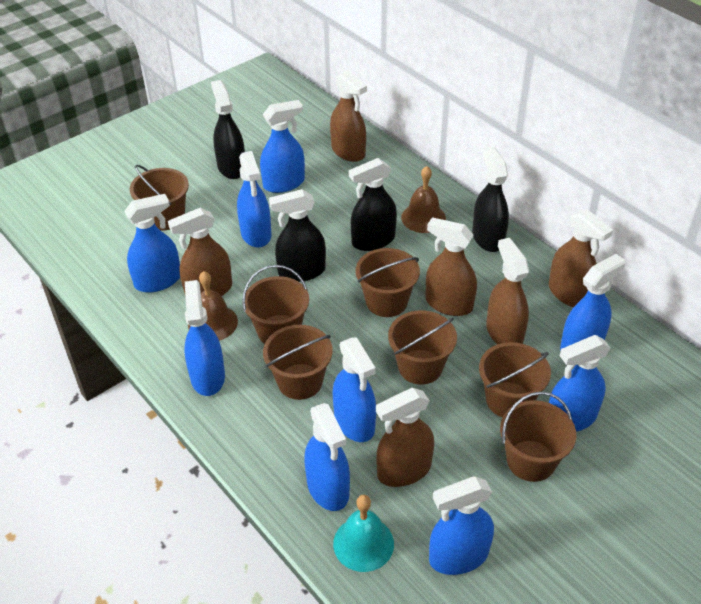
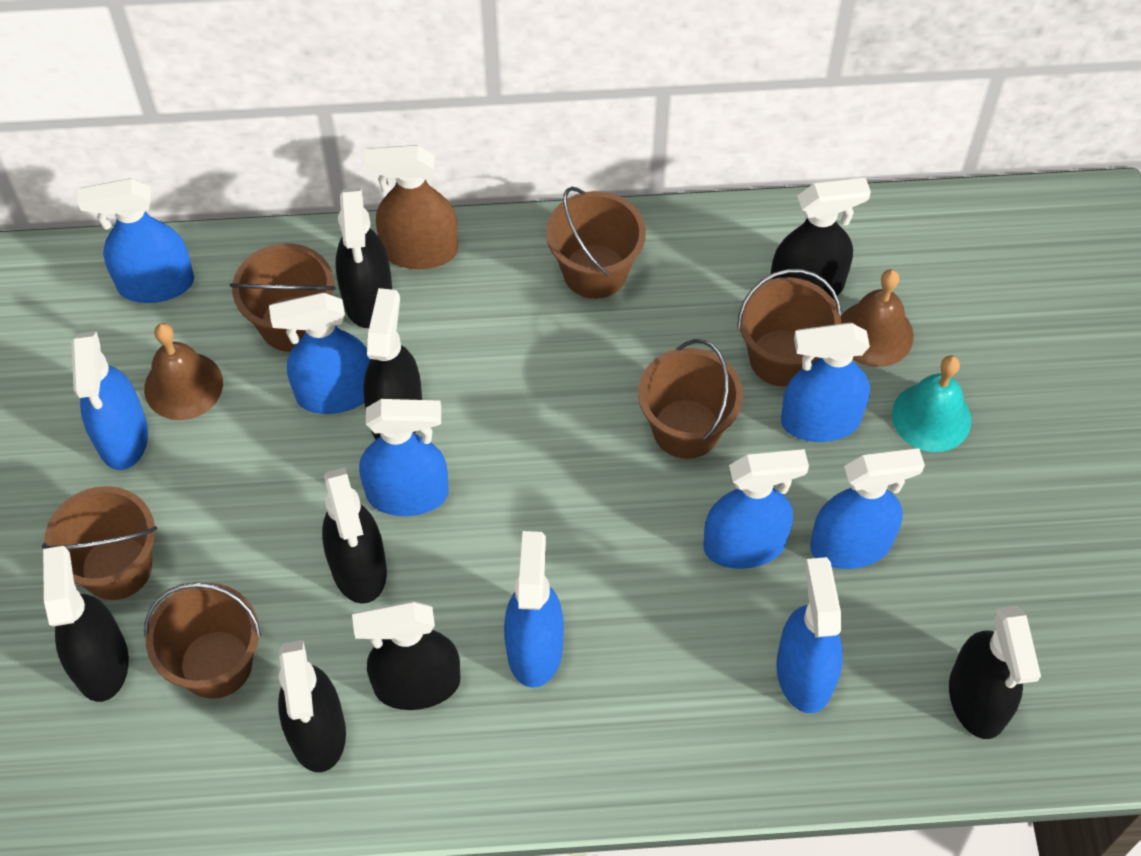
black spray bottle: 4 -> 8
brown bucket: 7 -> 6
brown spray bottle: 6 -> 1

